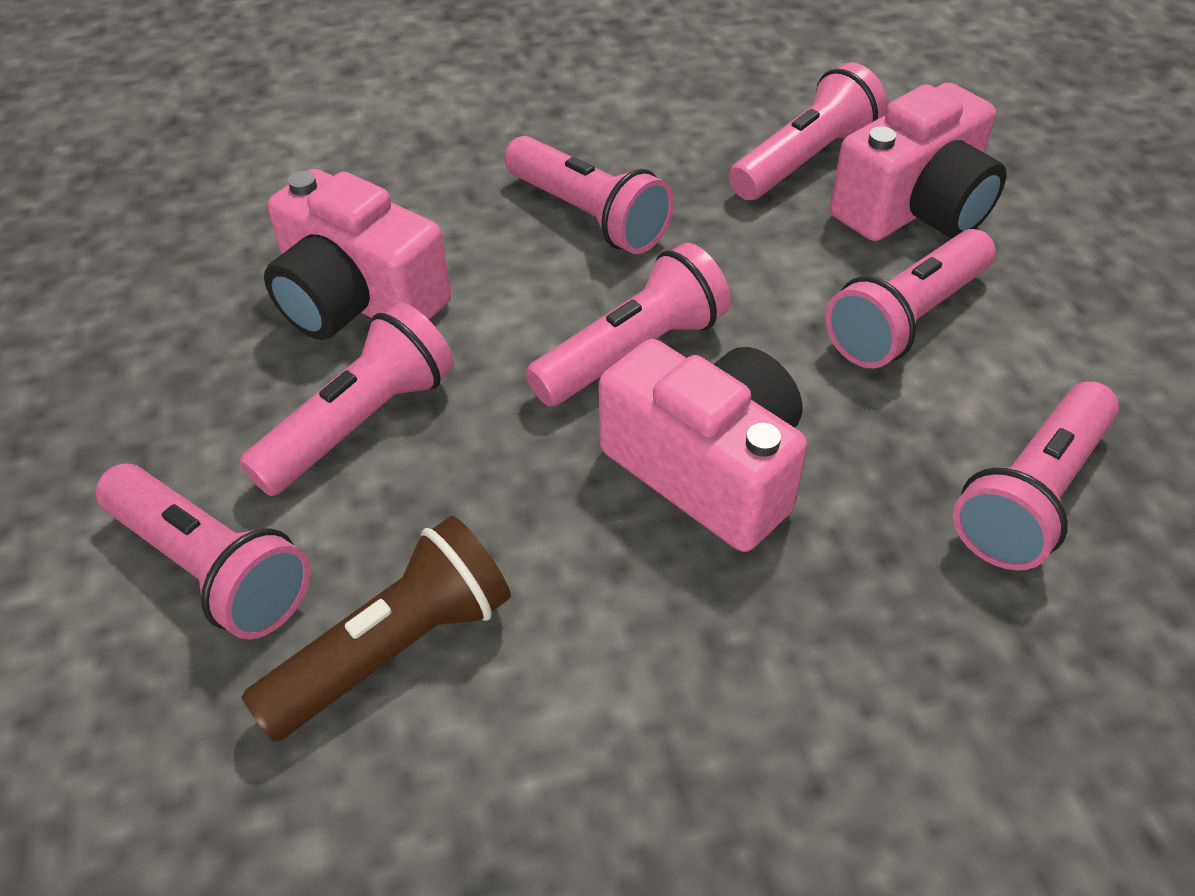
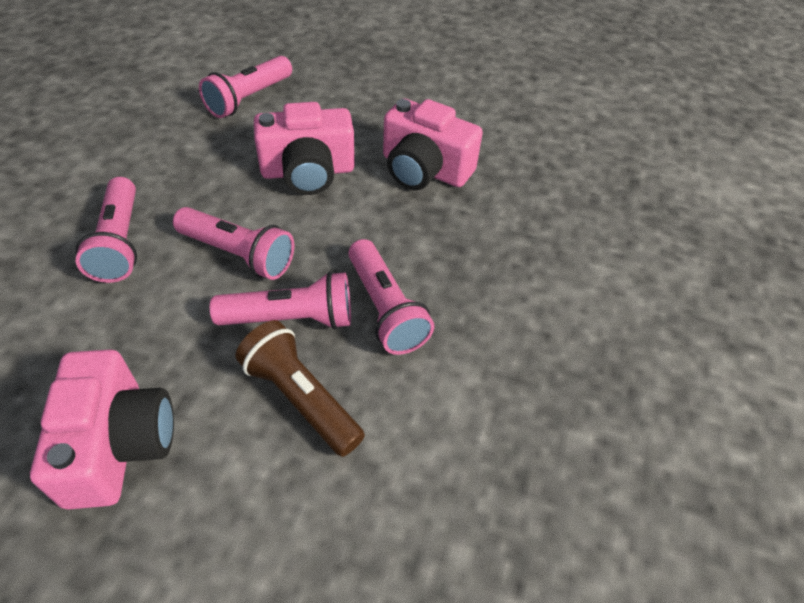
pink flashlight: 7 -> 5

